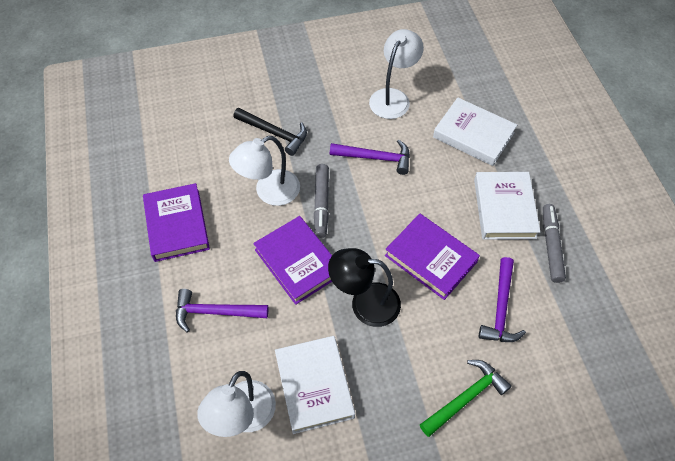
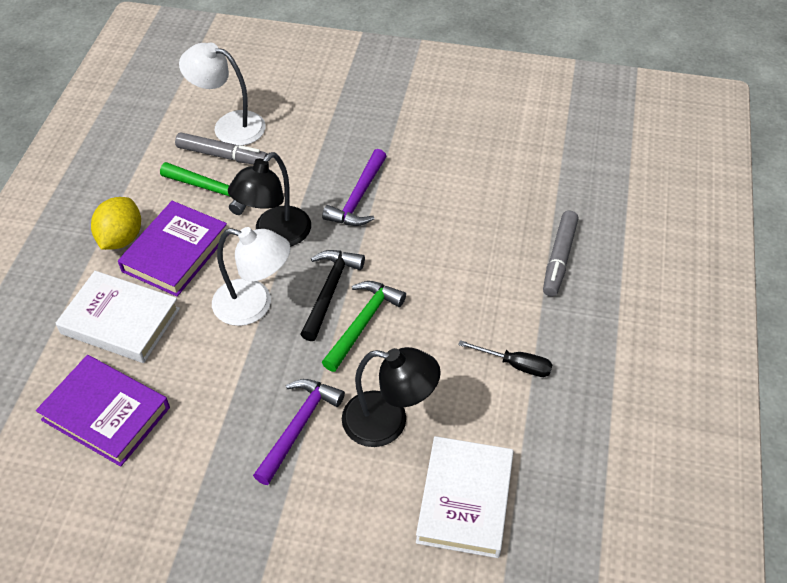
black lamp: 1 -> 2
black screwdriver: 0 -> 1
green hammer: 1 -> 2
purple book: 3 -> 2
purple hammer: 3 -> 2
white book: 3 -> 2
white lamp: 3 -> 2
yellow lemon: 0 -> 1

